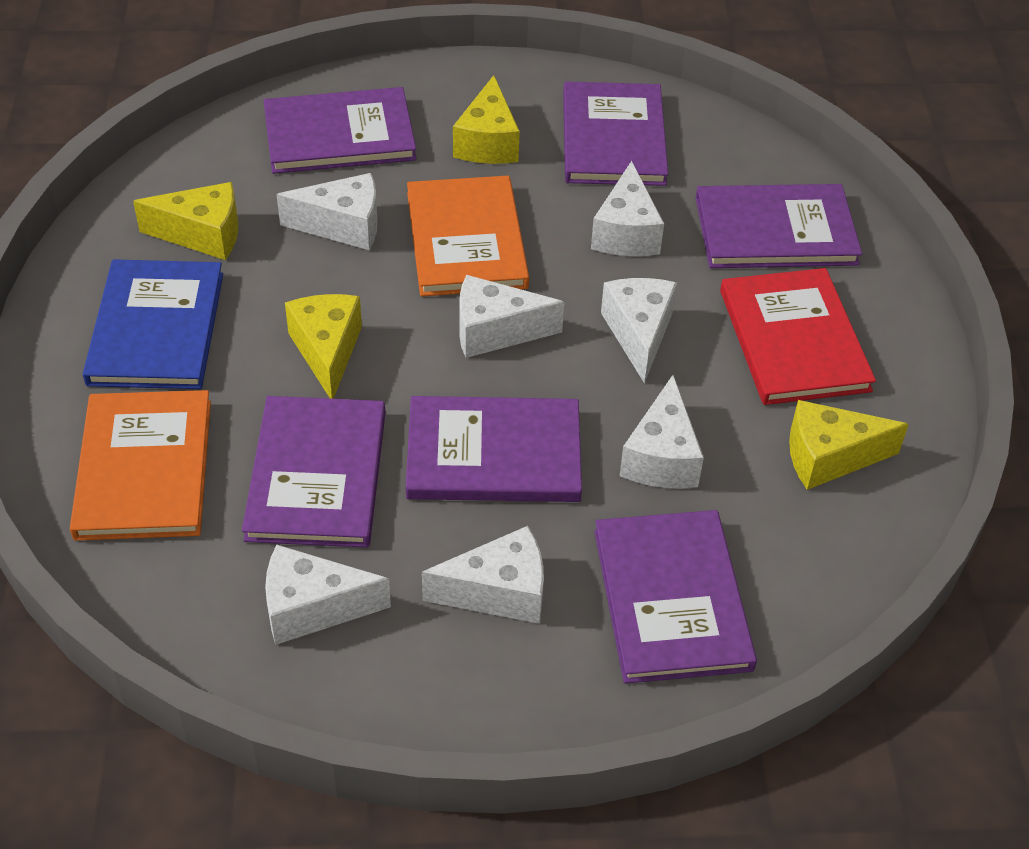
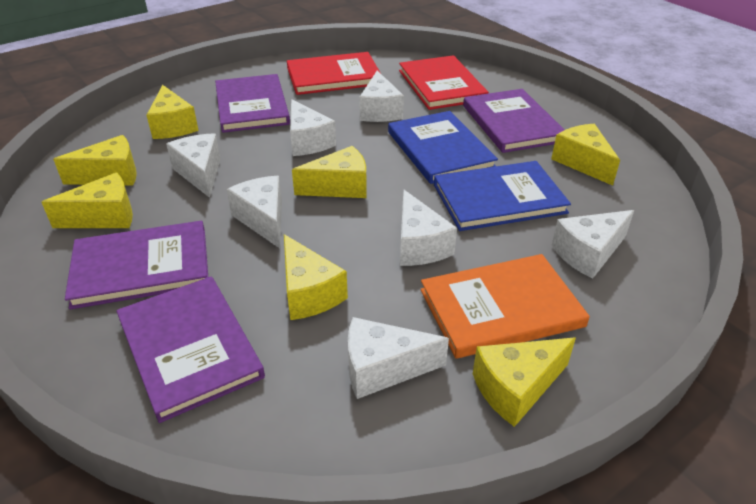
blue book: 1 -> 2
orange book: 2 -> 1
purple book: 6 -> 4
red book: 1 -> 2
yellow cheese: 4 -> 7

